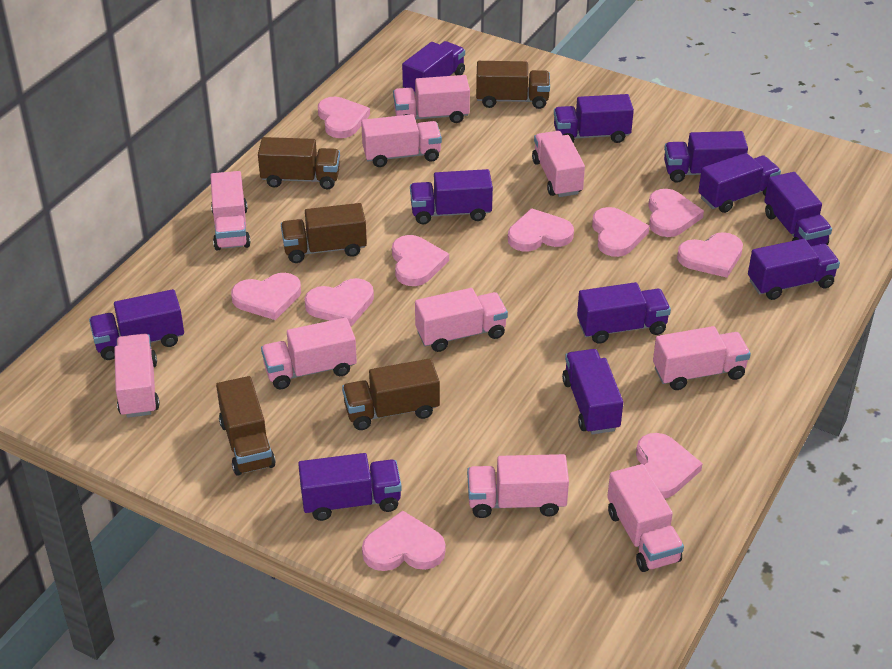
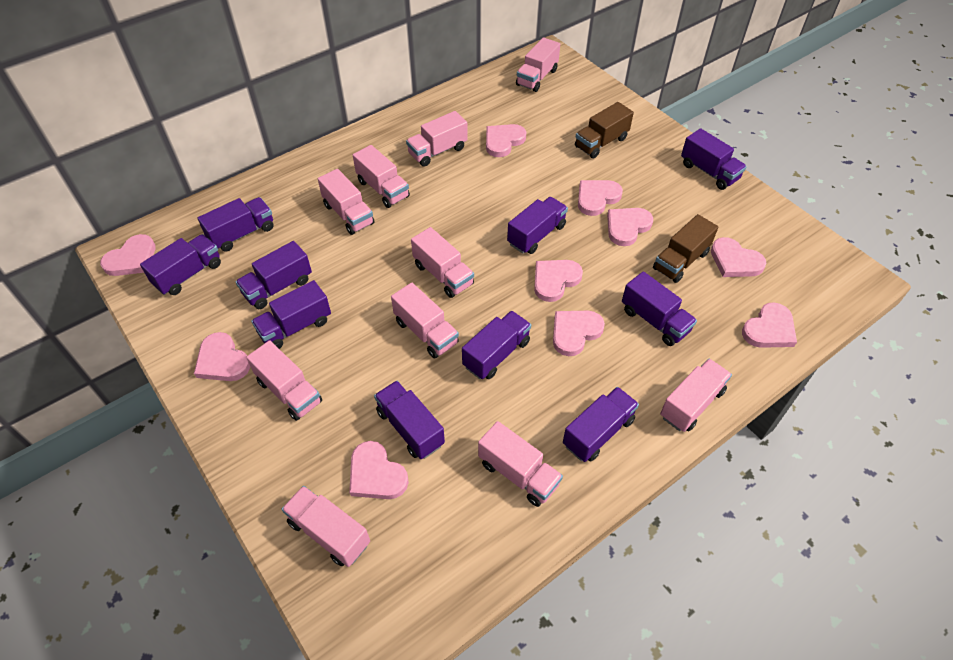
brown truck: 5 -> 2
purple truck: 11 -> 10

